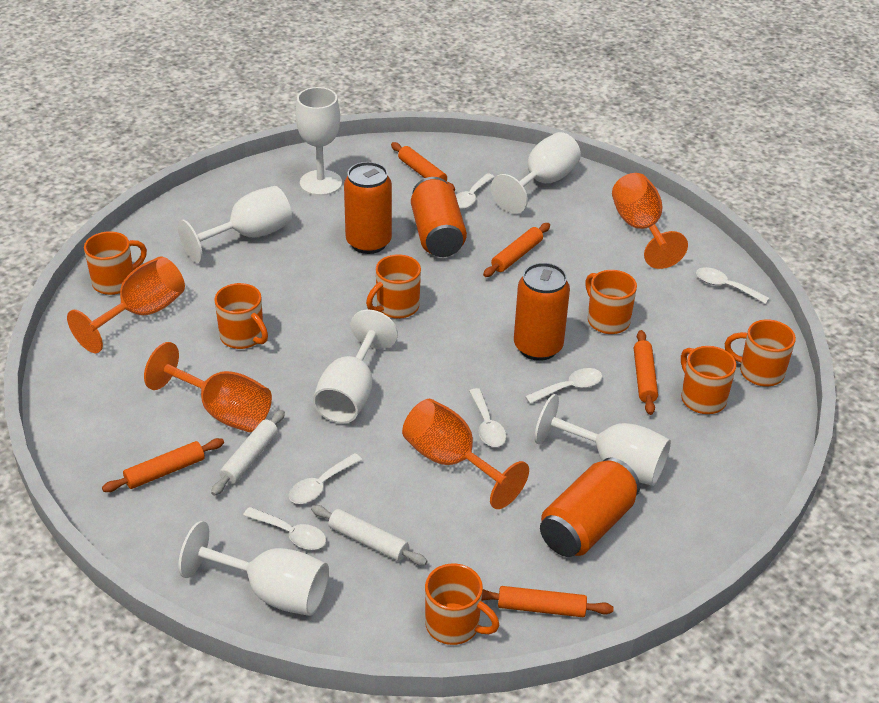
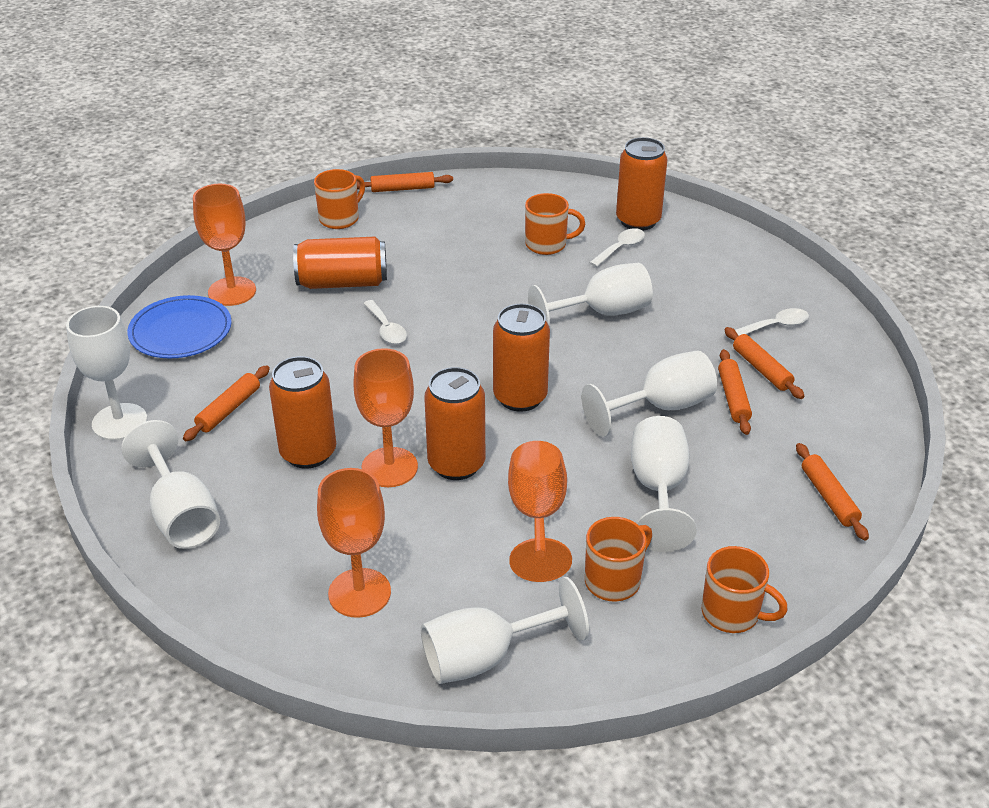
blue plate: 0 -> 1
orange can: 4 -> 5
orange mug: 7 -> 4
white rolling pin: 2 -> 0
white spoon: 6 -> 3

